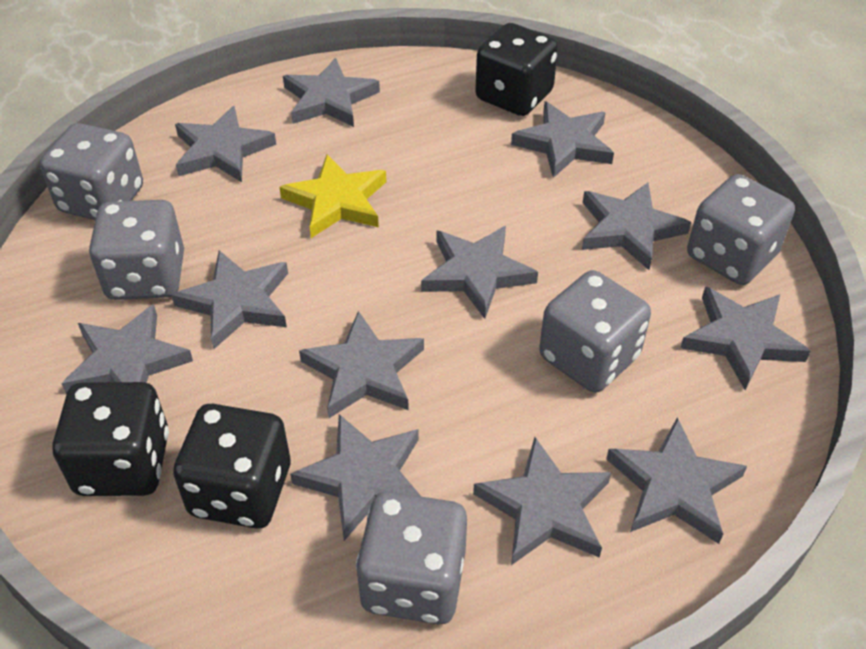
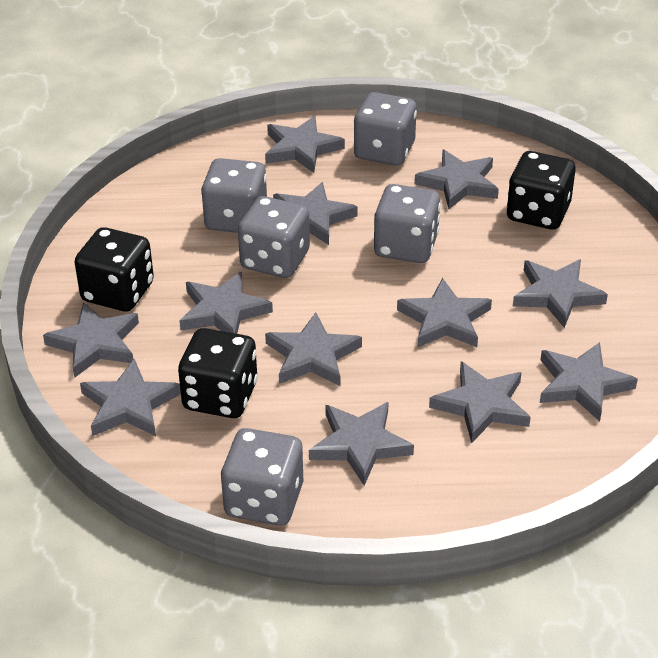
yellow star: 1 -> 0

